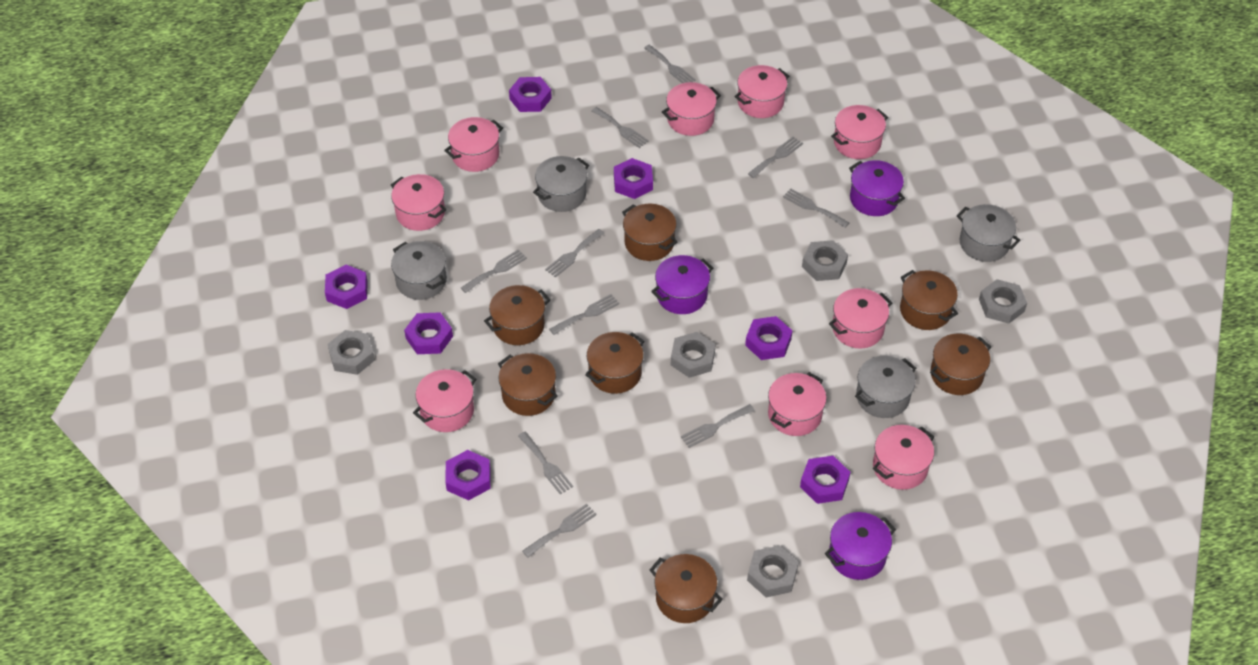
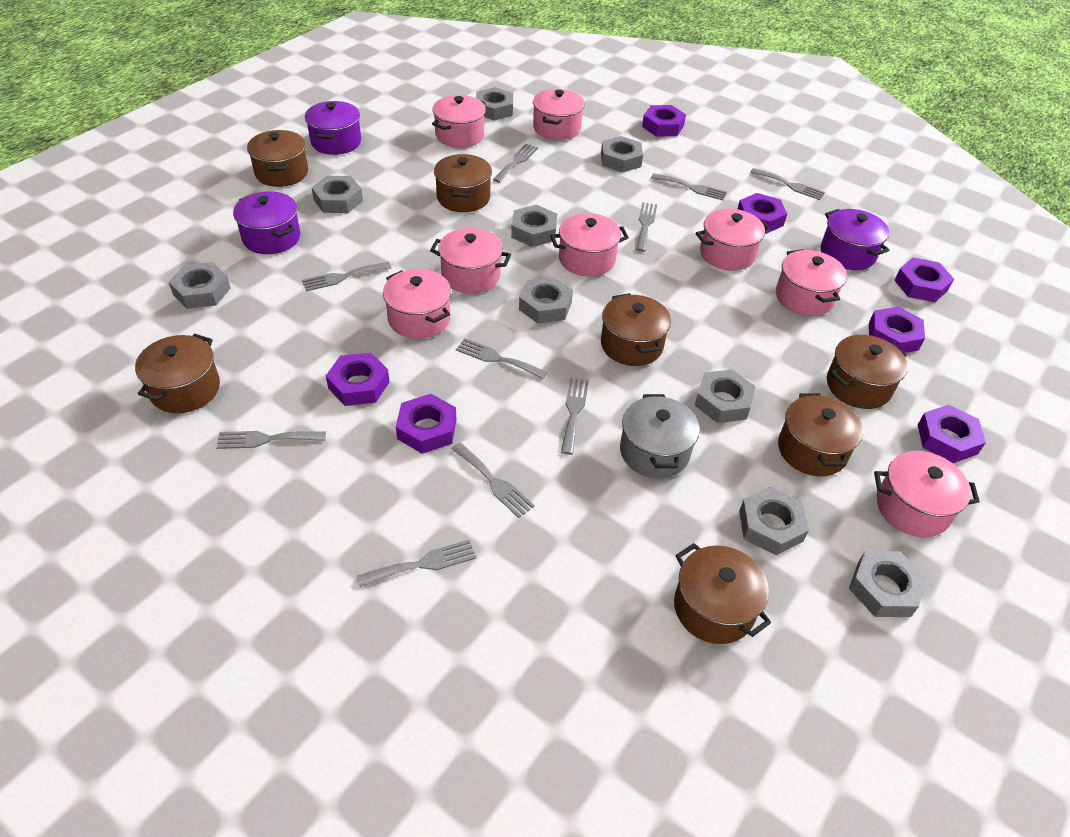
grey nut: 5 -> 9
grey pot: 4 -> 1
pink pot: 9 -> 8

